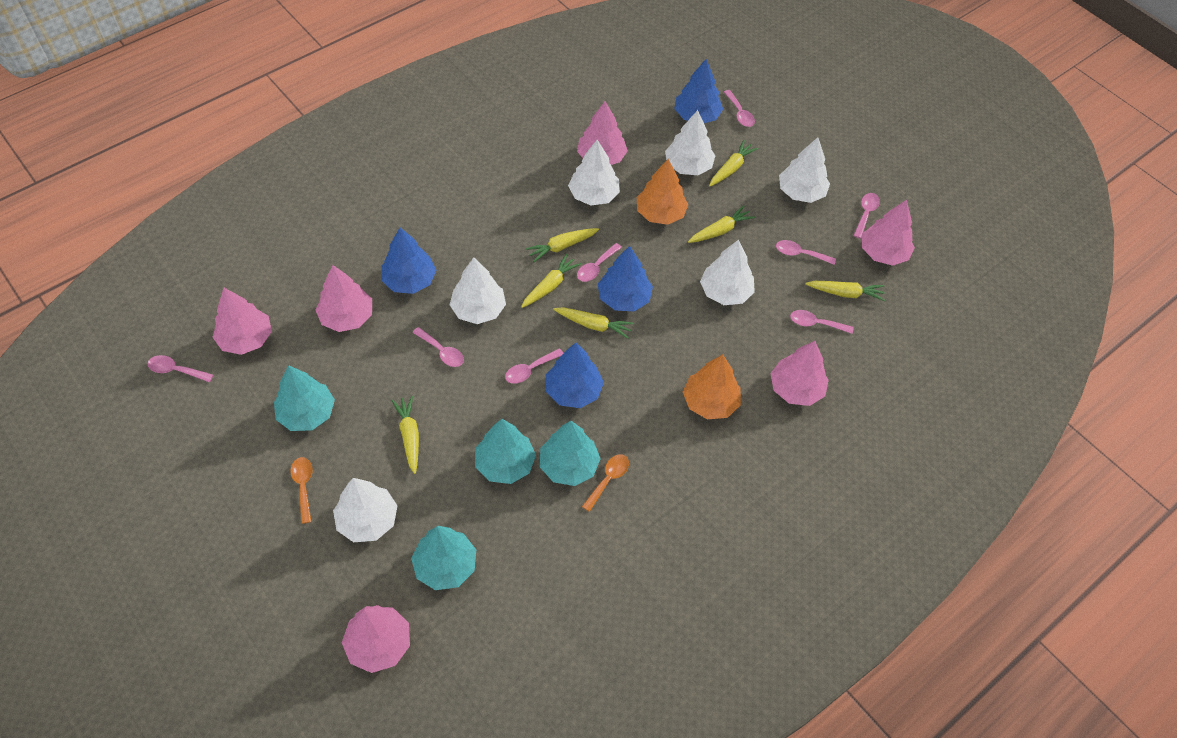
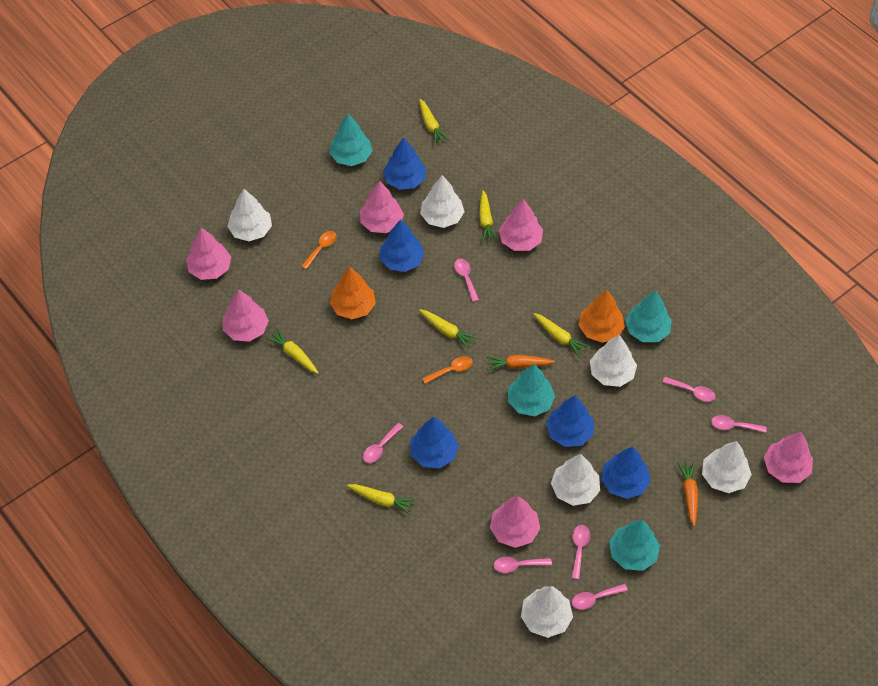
blue tree: 4 -> 5
orange carrot: 0 -> 2
pink spoon: 8 -> 7
yellow carrot: 7 -> 6

